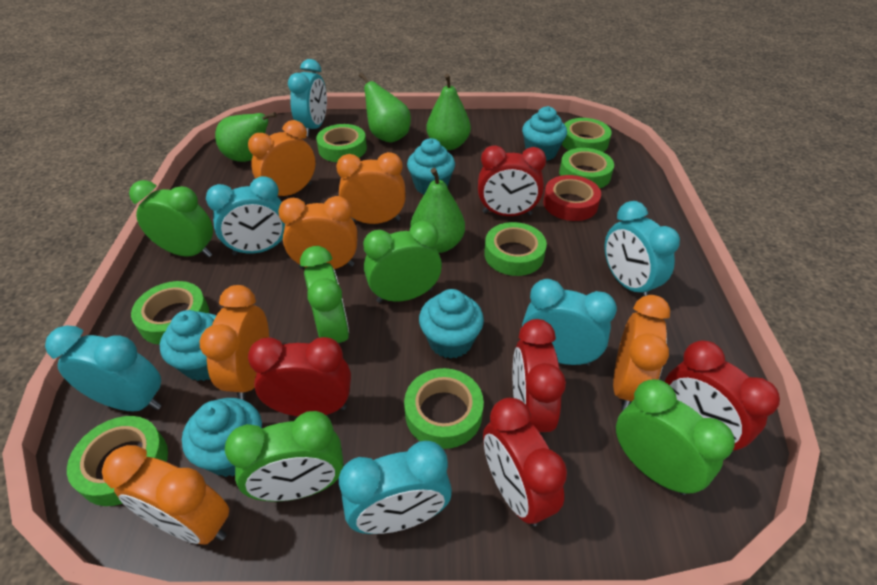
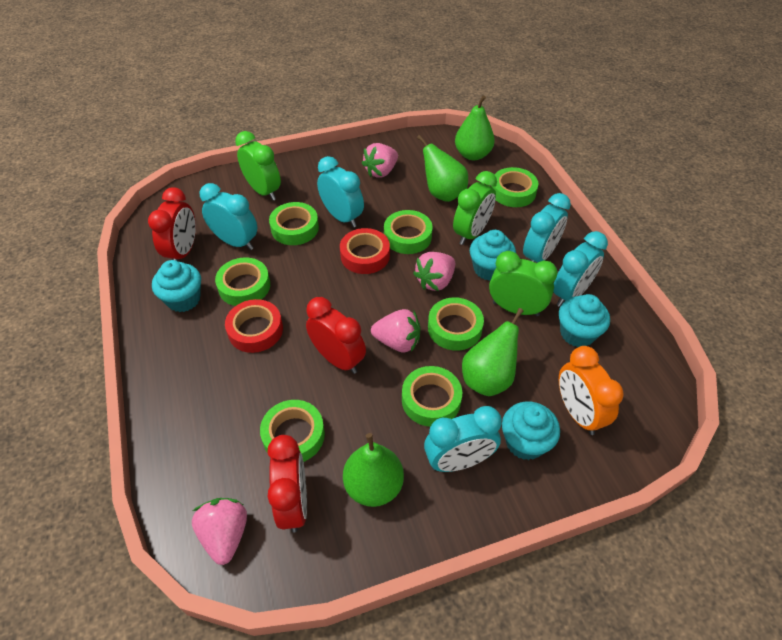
green clock: 5 -> 3
orange clock: 6 -> 1
pink strawberry: 0 -> 4
red clock: 5 -> 3
red tape: 1 -> 2
turquoise clock: 6 -> 5
turquoise cupcake: 5 -> 4

